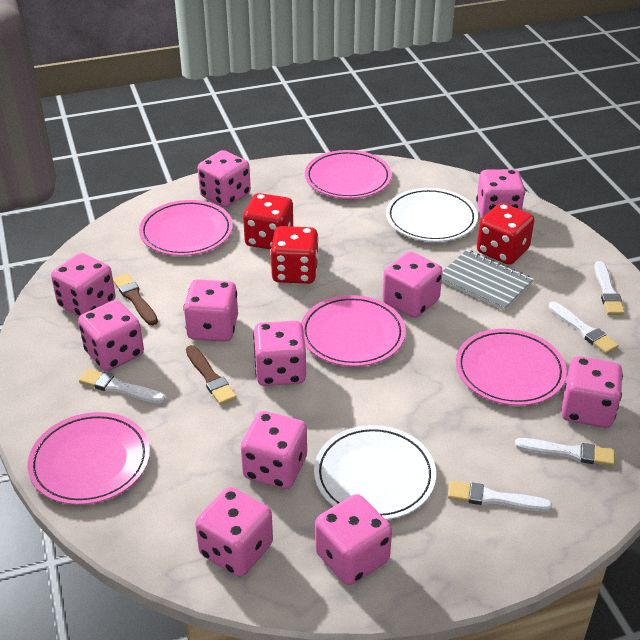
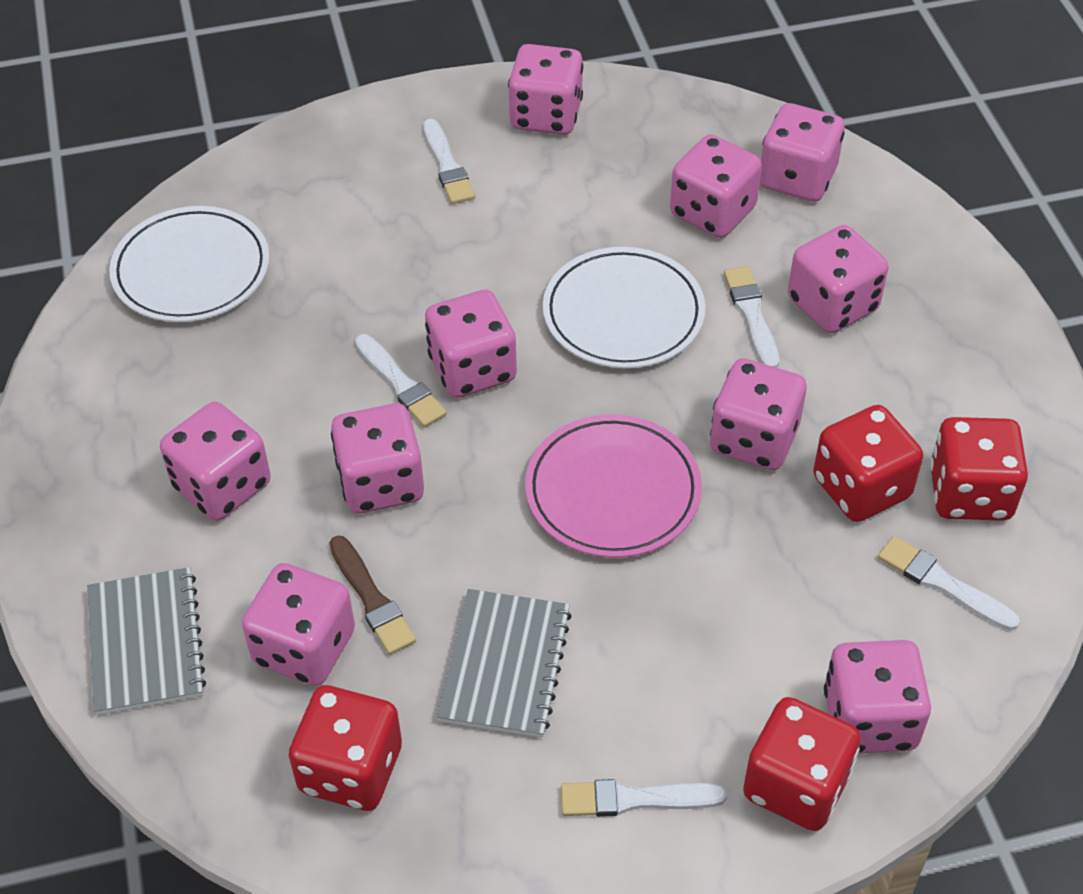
brown brush: 2 -> 1
grey notebook: 1 -> 2
pink dice: 11 -> 10
pink plate: 5 -> 1
red dice: 3 -> 4

